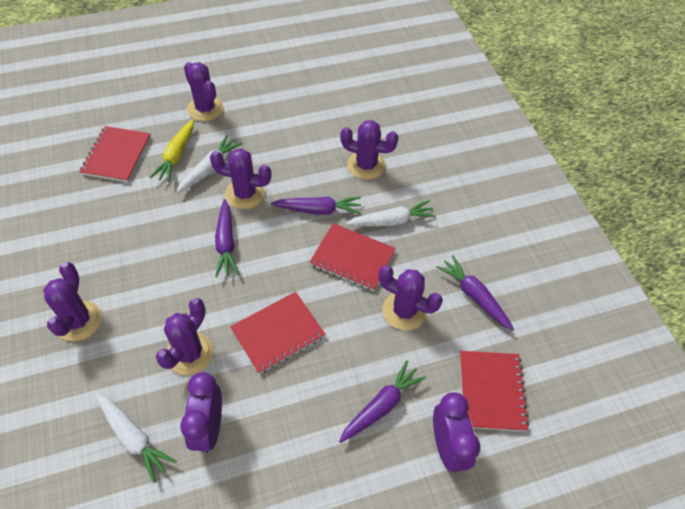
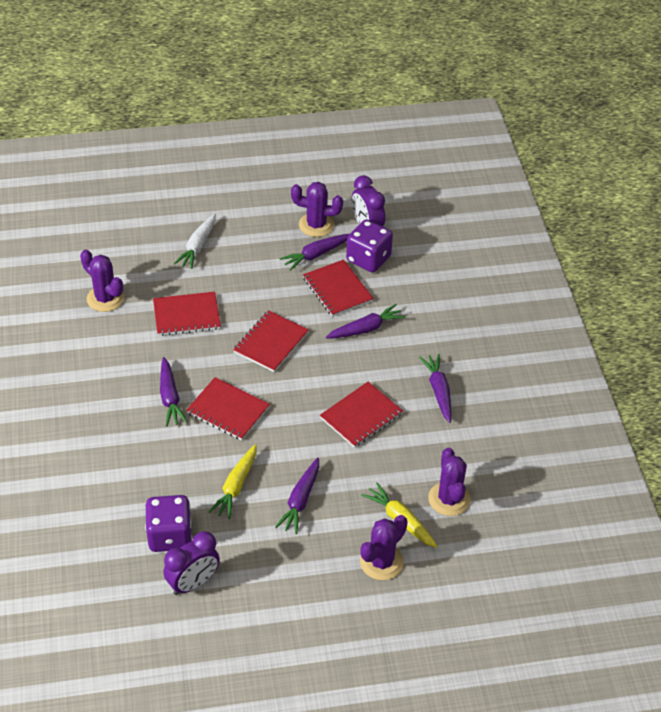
purple cactus: 6 -> 4
purple carrot: 4 -> 5
purple dice: 0 -> 2
red notebook: 4 -> 5
white carrot: 3 -> 1
yellow carrot: 1 -> 2

